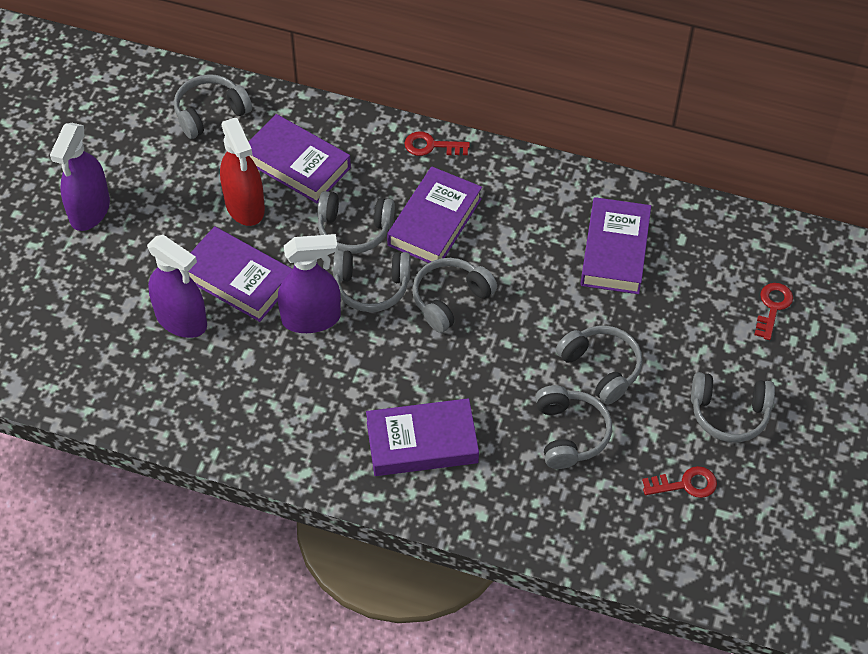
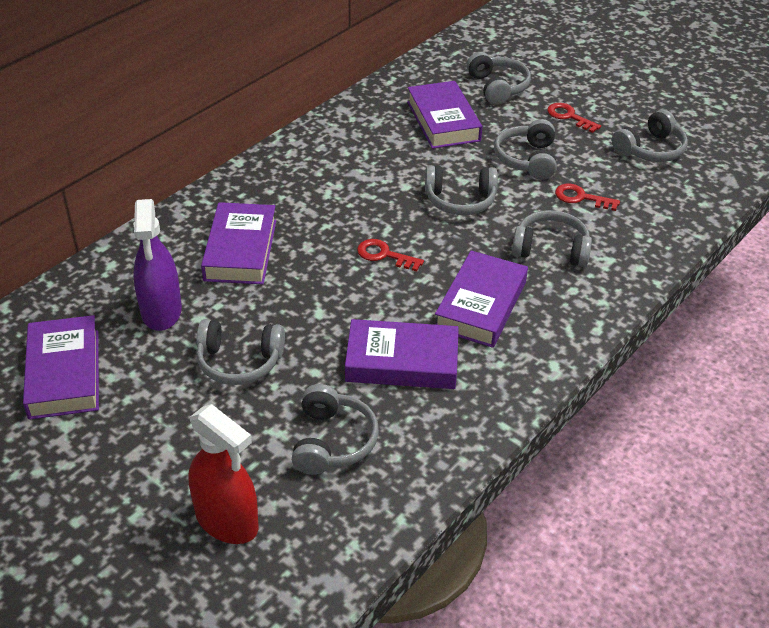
purple spray bottle: 3 -> 1

